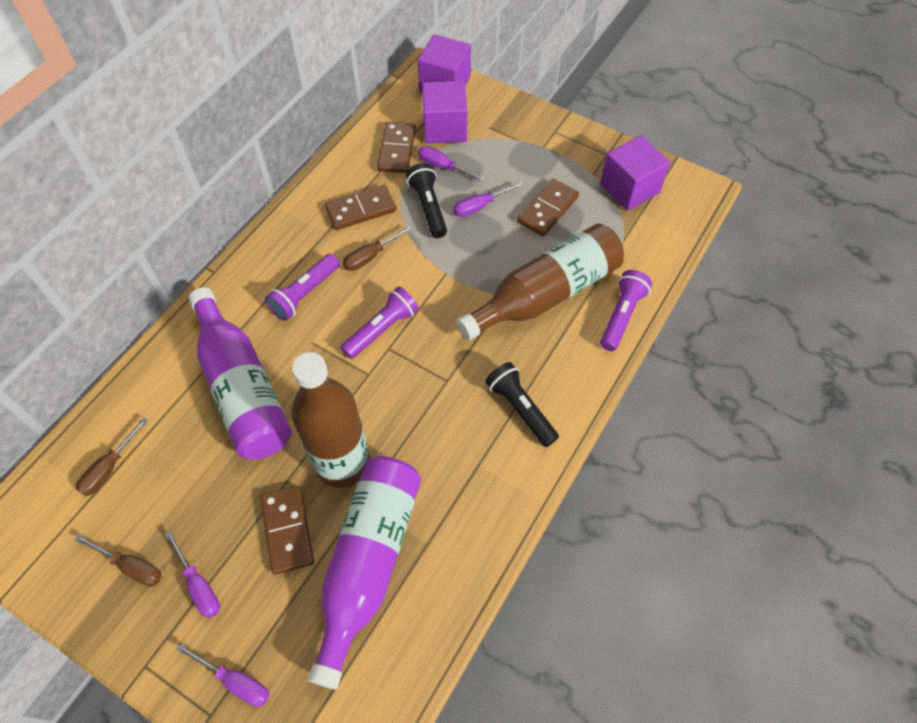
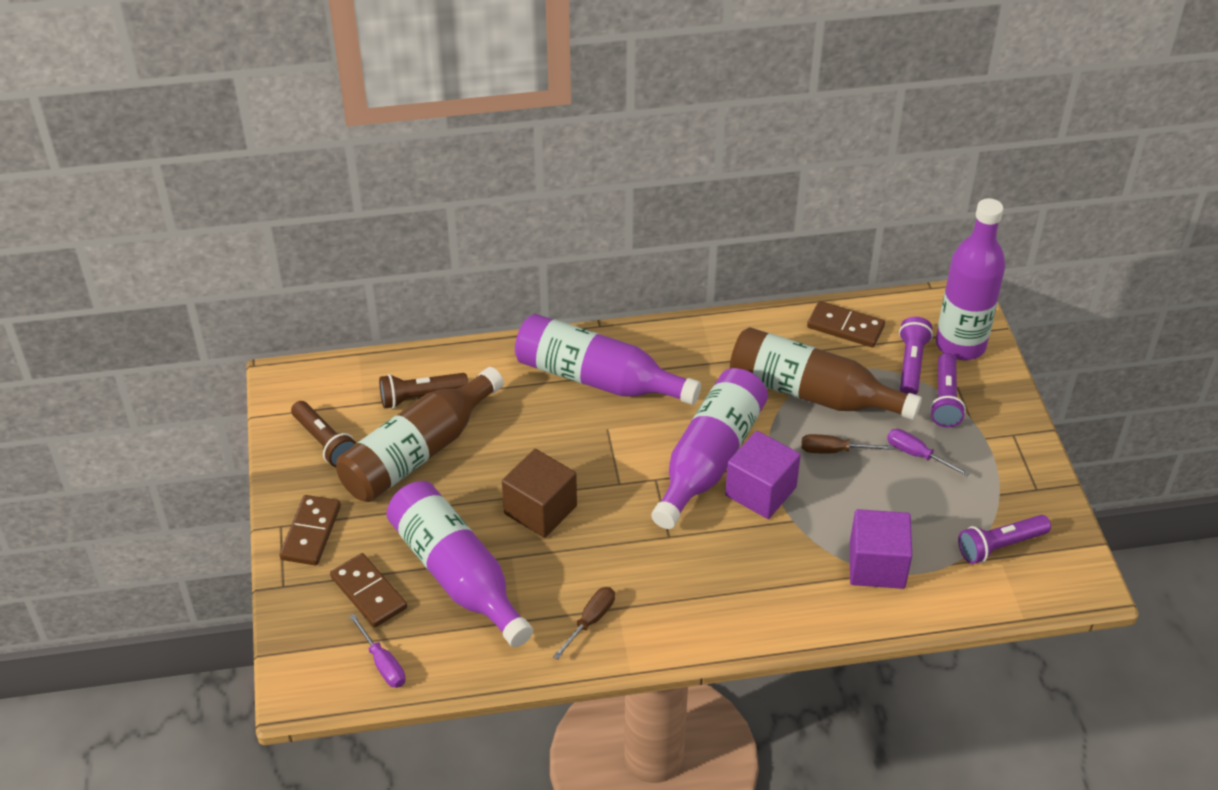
black flashlight: 2 -> 0
brown cube: 0 -> 1
brown domino: 4 -> 3
brown flashlight: 0 -> 2
brown screwdriver: 3 -> 2
purple bottle: 2 -> 4
purple cube: 3 -> 2
purple screwdriver: 4 -> 2

